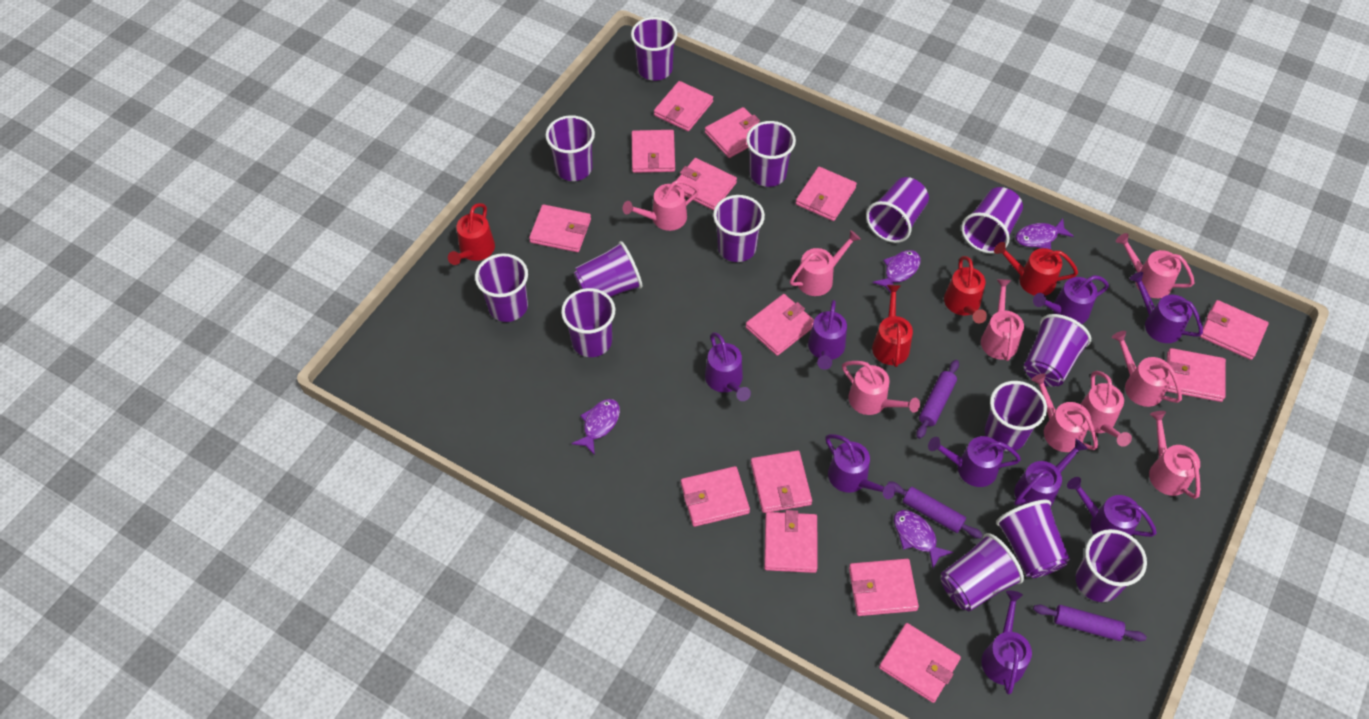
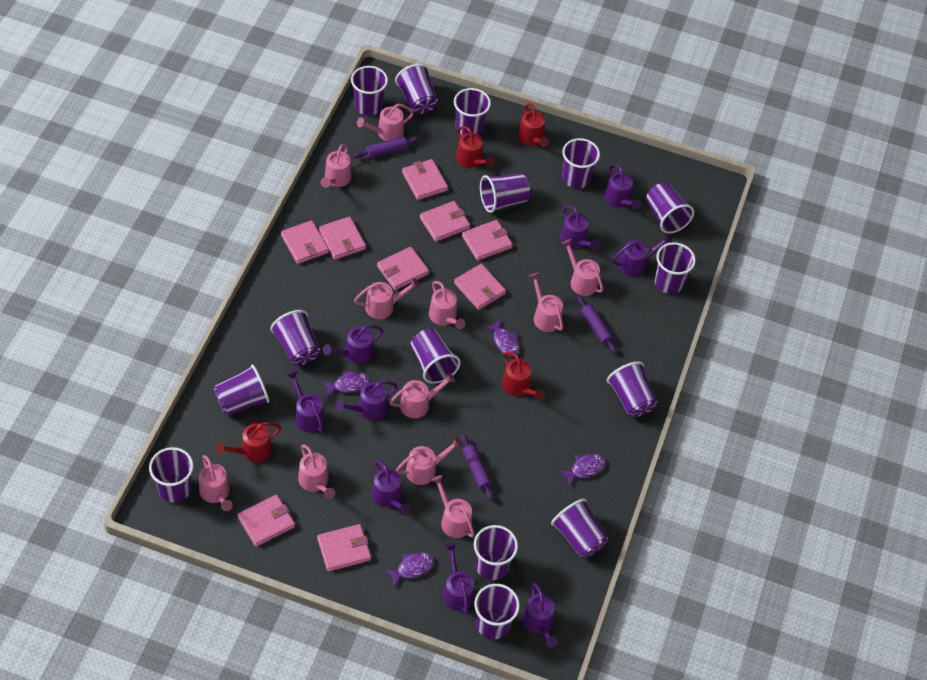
pink wallet: 14 -> 9
pink watering can: 9 -> 11
purple cup: 14 -> 15

